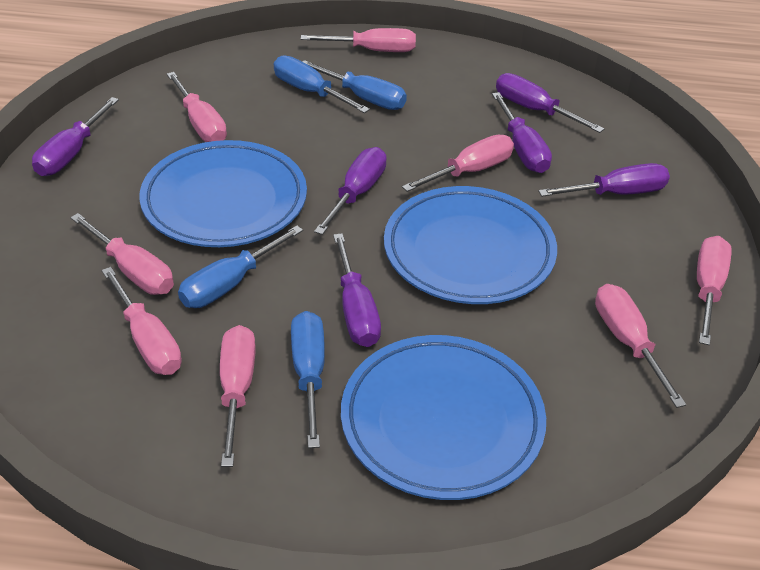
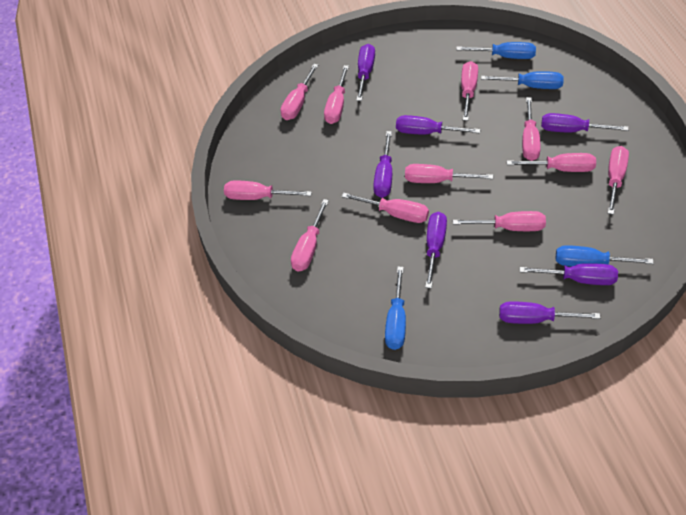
blue plate: 3 -> 0
pink screwdriver: 8 -> 11
purple screwdriver: 6 -> 7

